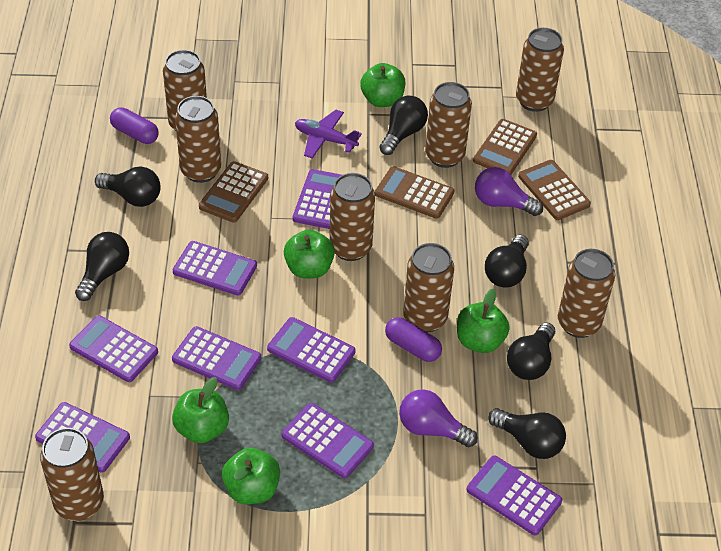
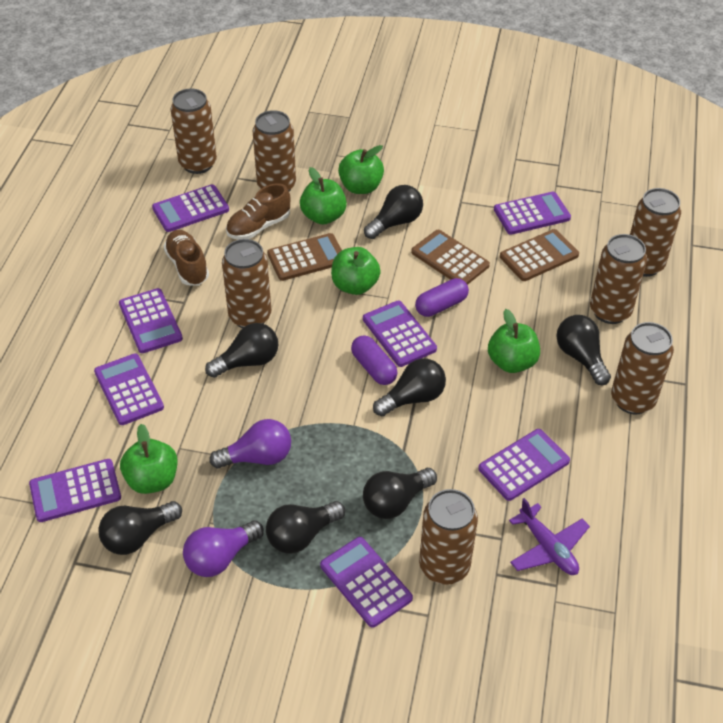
black light bulb: 6 -> 7
brown calculator: 4 -> 3
brown can: 8 -> 7
brown shoe: 0 -> 2

